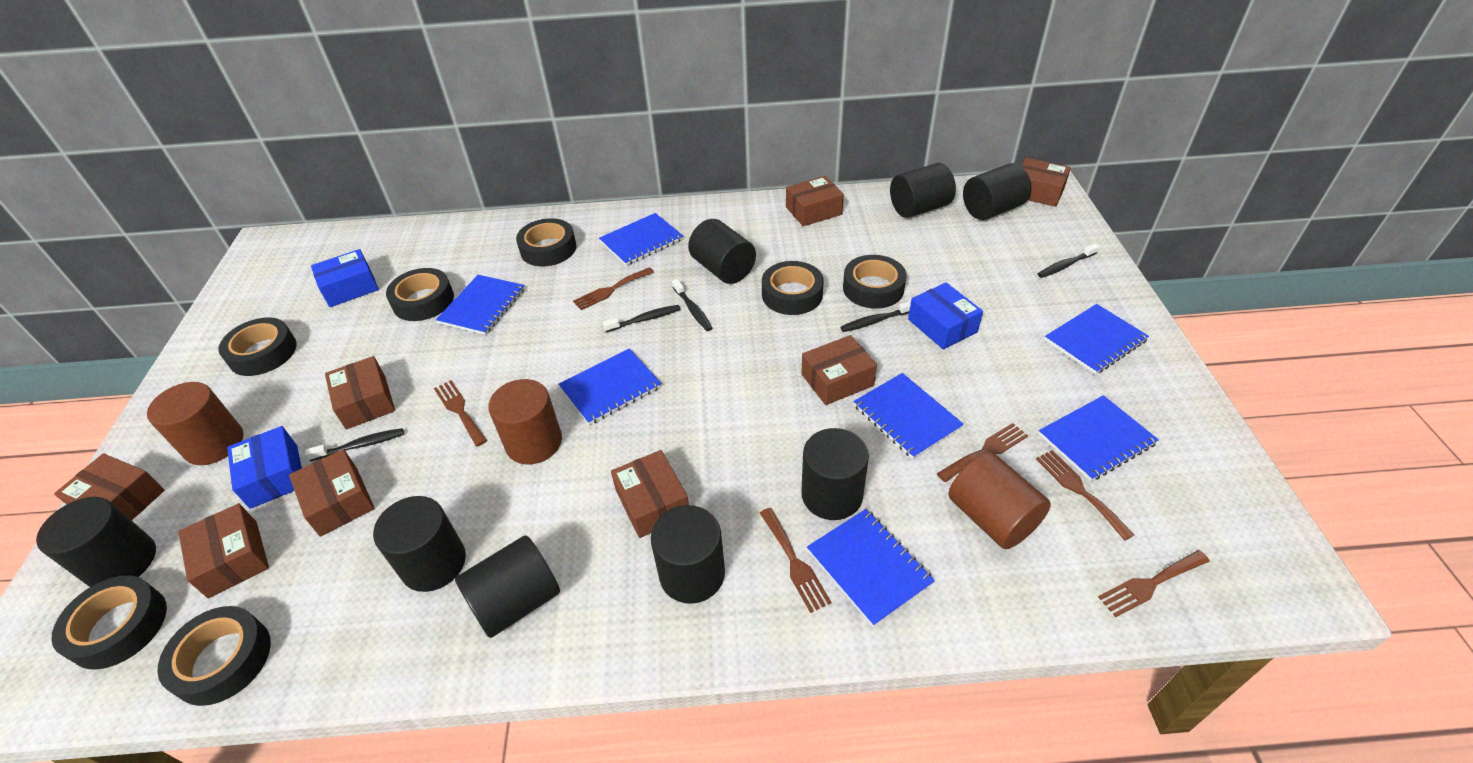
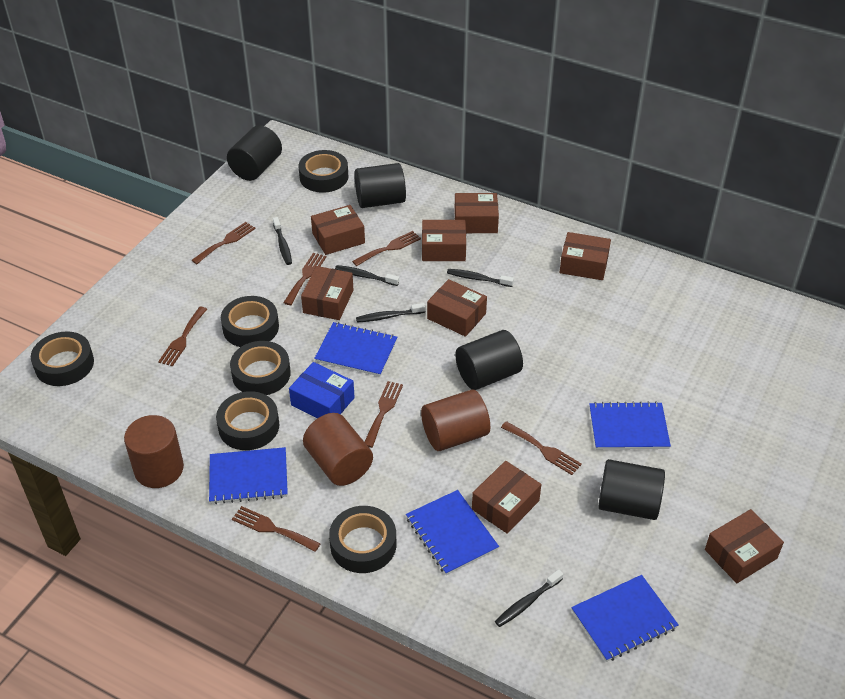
black cylinder: 8 -> 4
black tape: 7 -> 6
blue box: 3 -> 1
blue notebook: 7 -> 5
brown fork: 6 -> 7

